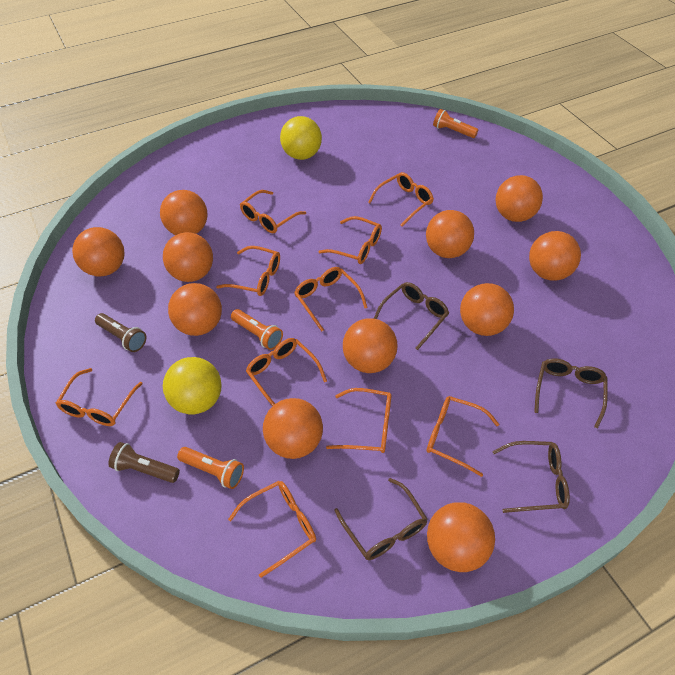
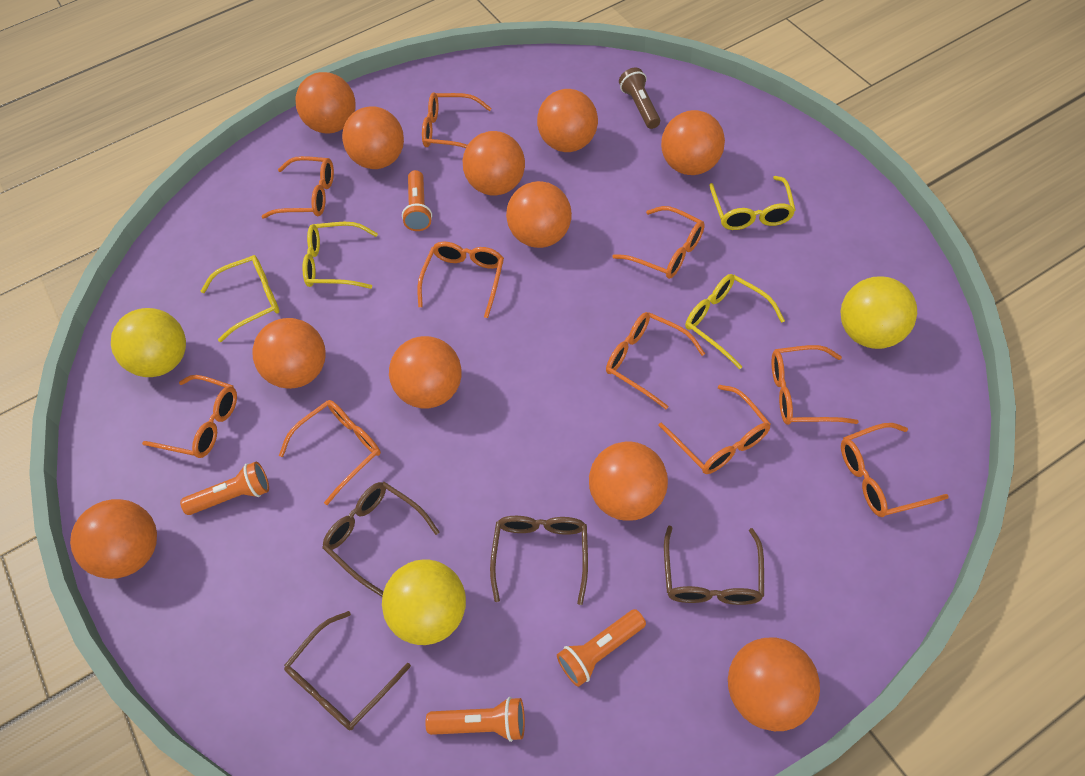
brown flashlight: 2 -> 1
orange flashlight: 3 -> 4
yellow ball: 2 -> 3
yellow glasses: 0 -> 4

